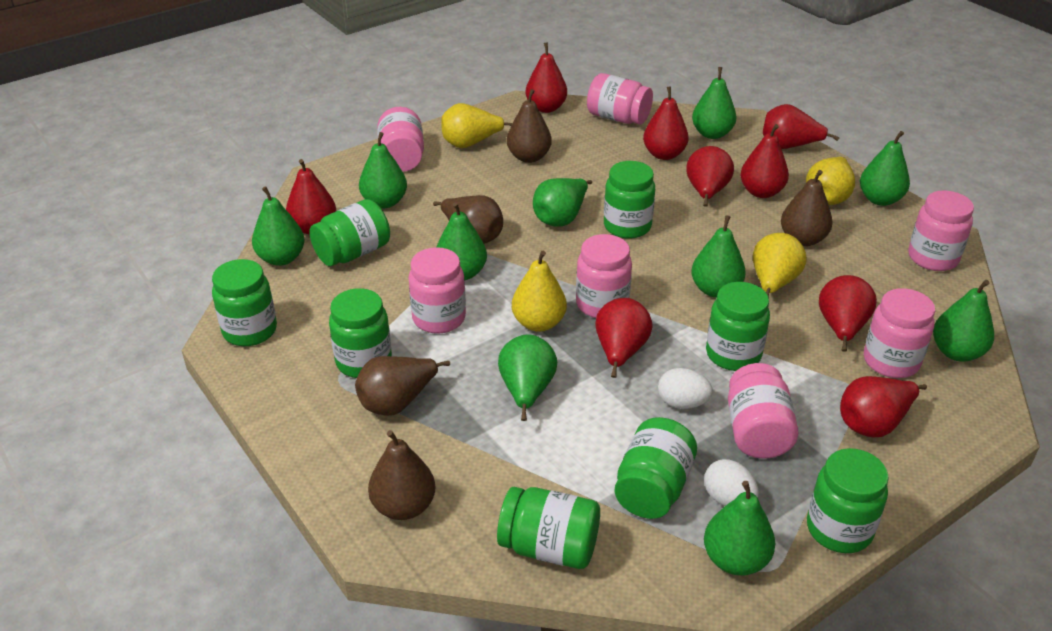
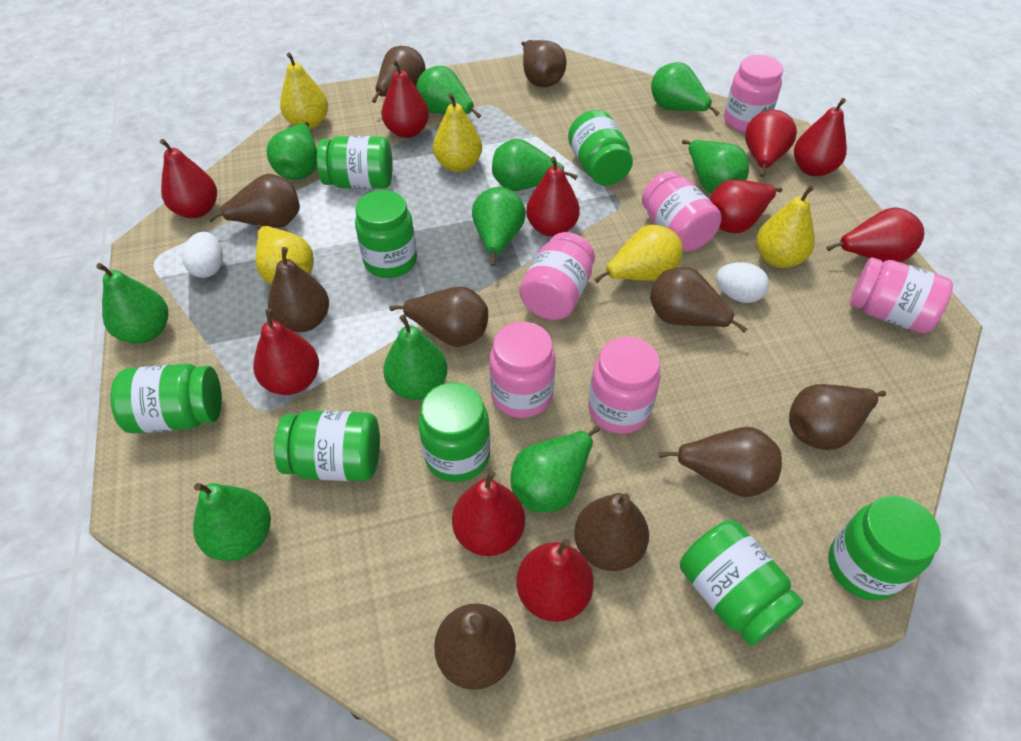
brown pear: 5 -> 10
pink jar: 7 -> 6
red pear: 9 -> 10
yellow pear: 4 -> 5

